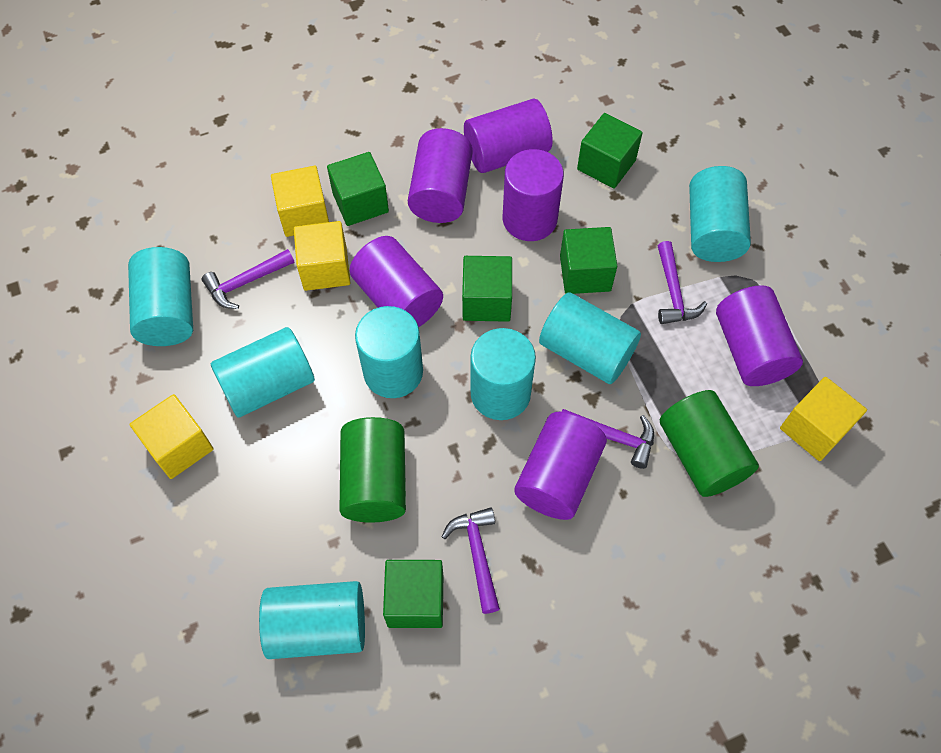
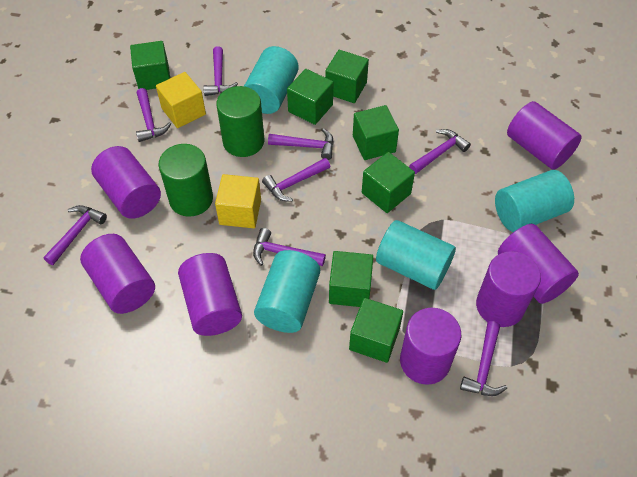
green cube: 5 -> 7
purple cylinder: 6 -> 7
purple hammer: 4 -> 8
turquoise cylinder: 7 -> 4
yellow cube: 4 -> 2

